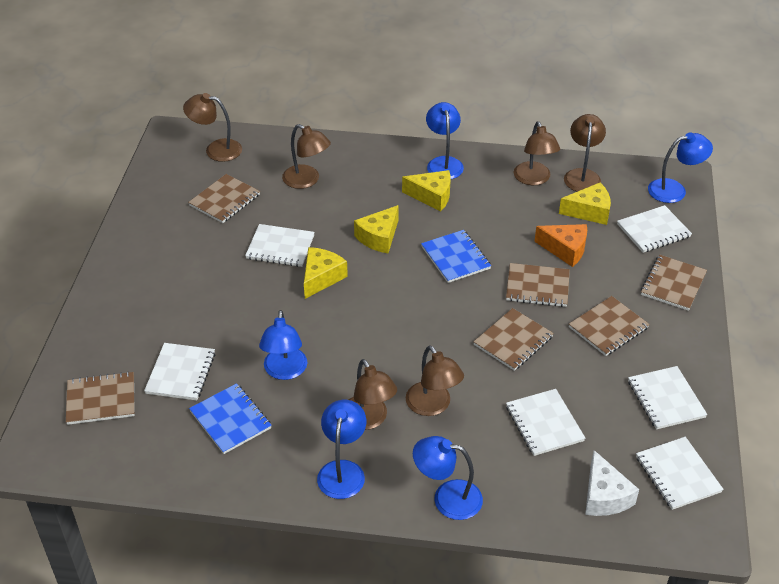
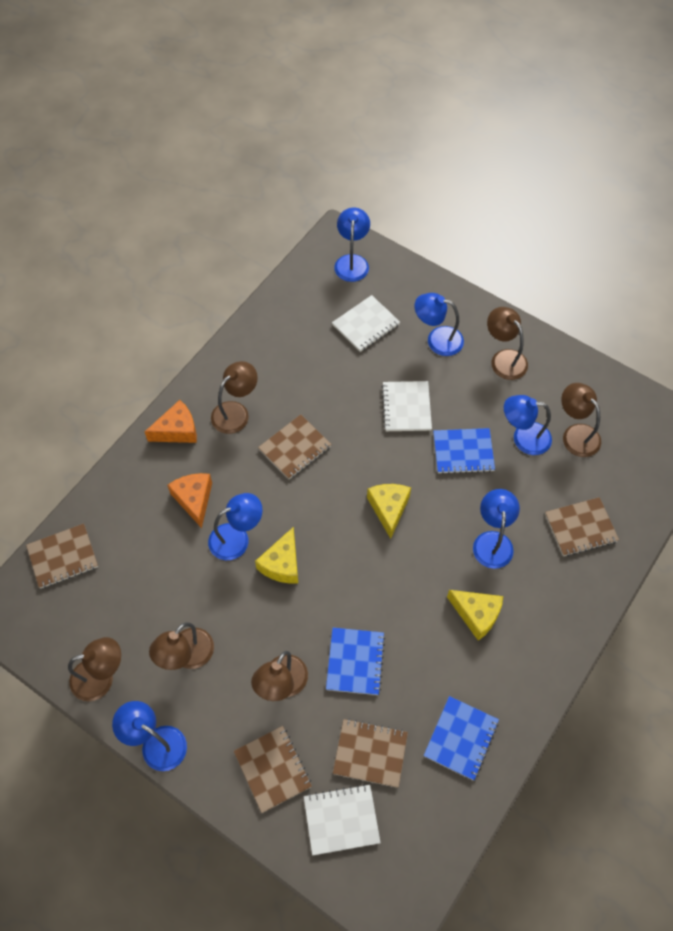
blue lamp: 5 -> 6
blue notebook: 2 -> 3
brown notebook: 6 -> 5
orange cheese: 1 -> 2
white cheese: 1 -> 0
white notebook: 6 -> 3
yellow cheese: 4 -> 3

